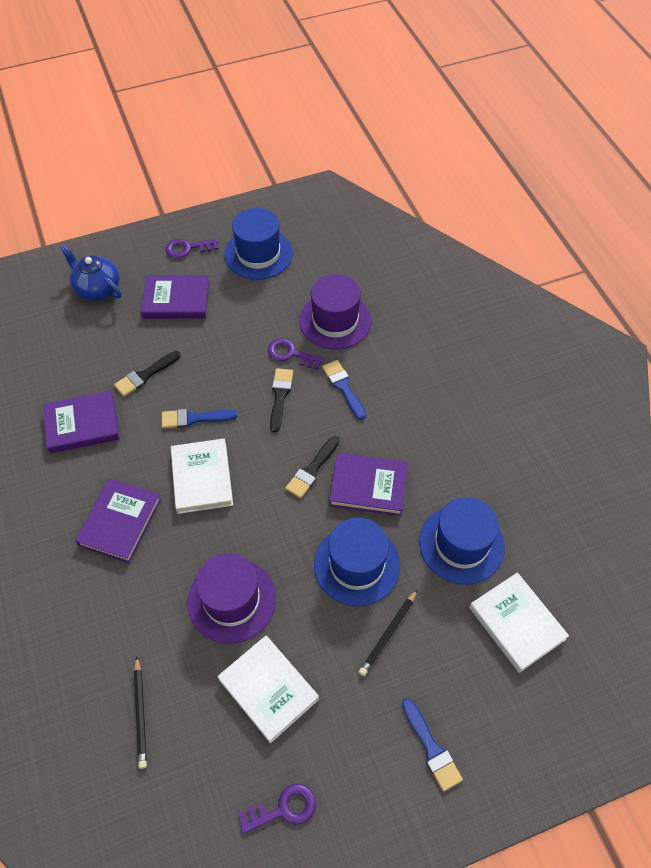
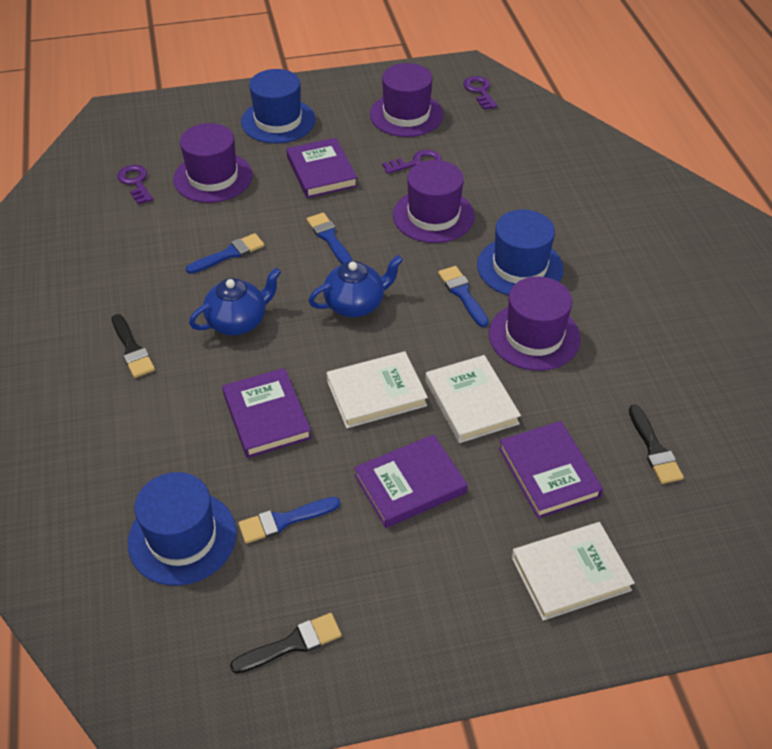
black pencil: 2 -> 0
blue brush: 3 -> 4
blue teapot: 1 -> 2
purple hat: 2 -> 4

